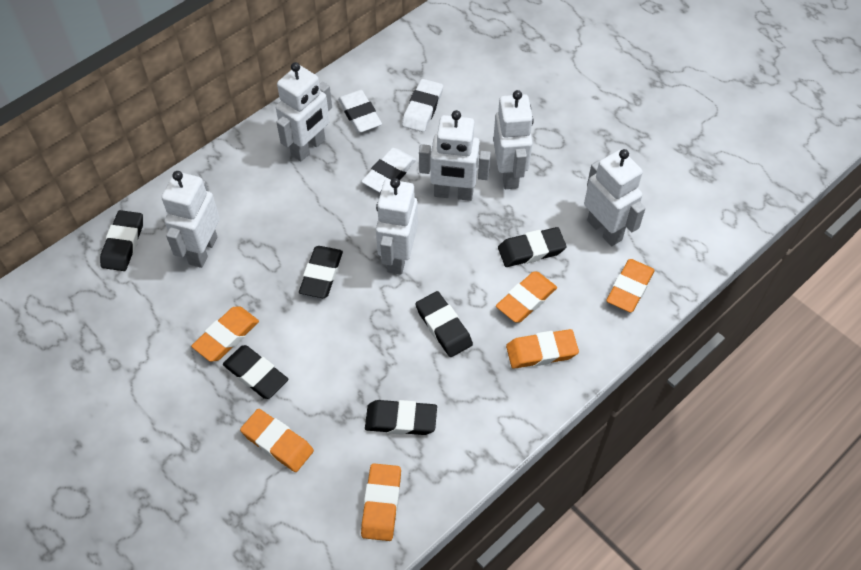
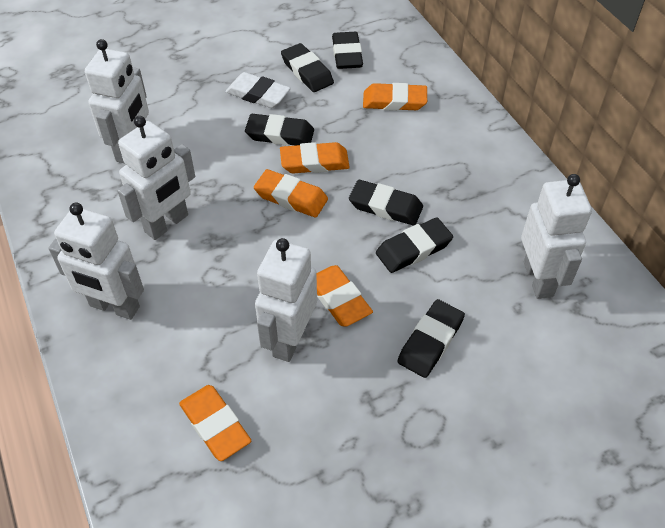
orange eraser: 6 -> 5
white eraser: 3 -> 1
white robot: 6 -> 5

